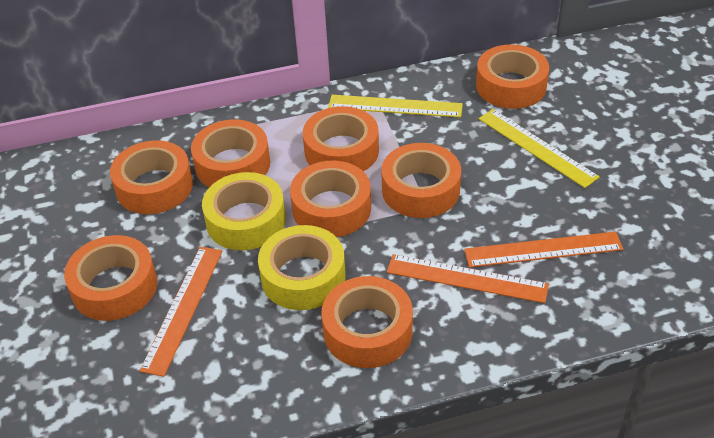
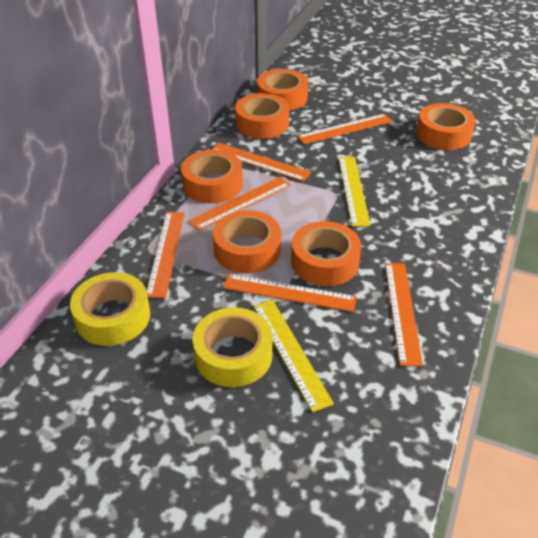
orange ruler: 3 -> 6
orange tape: 8 -> 6

